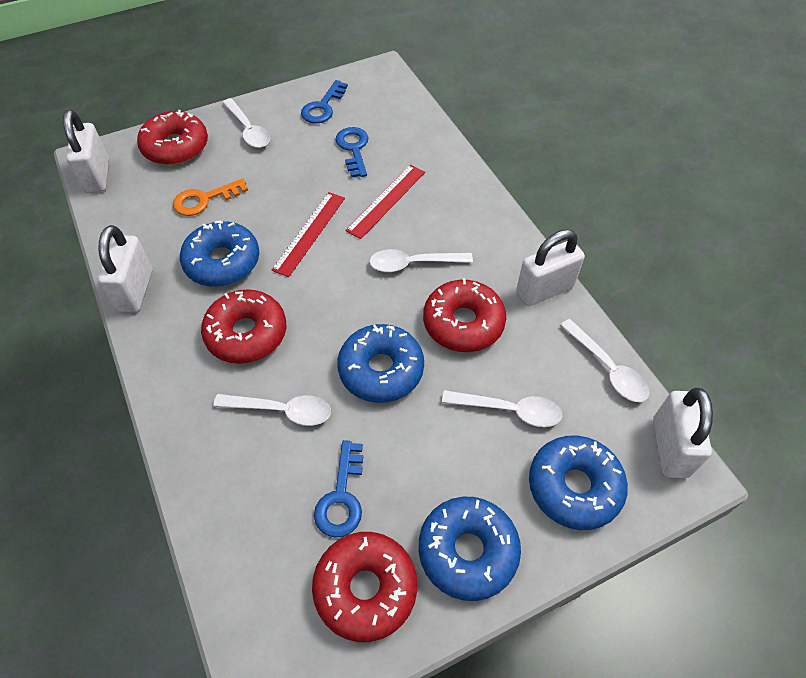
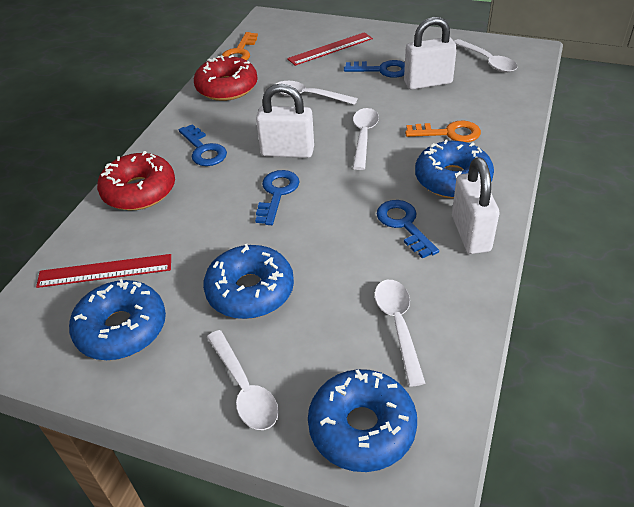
blue key: 3 -> 4
orange key: 1 -> 2
red donut: 4 -> 2
white padlock: 4 -> 3

